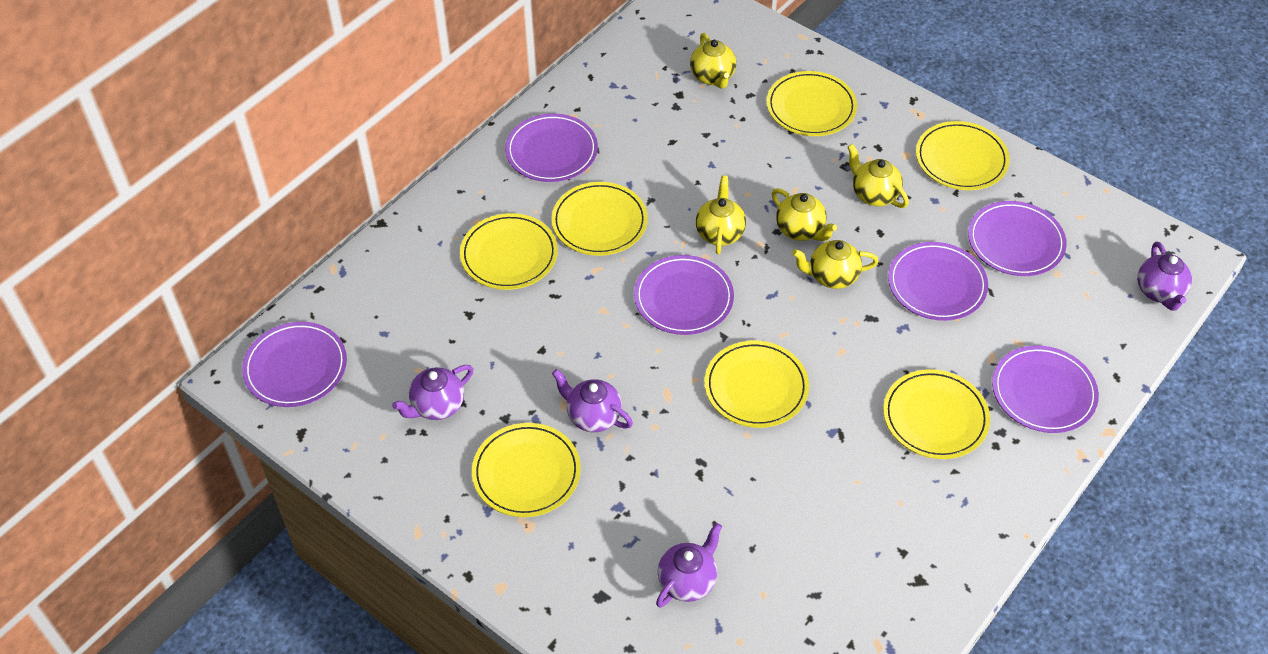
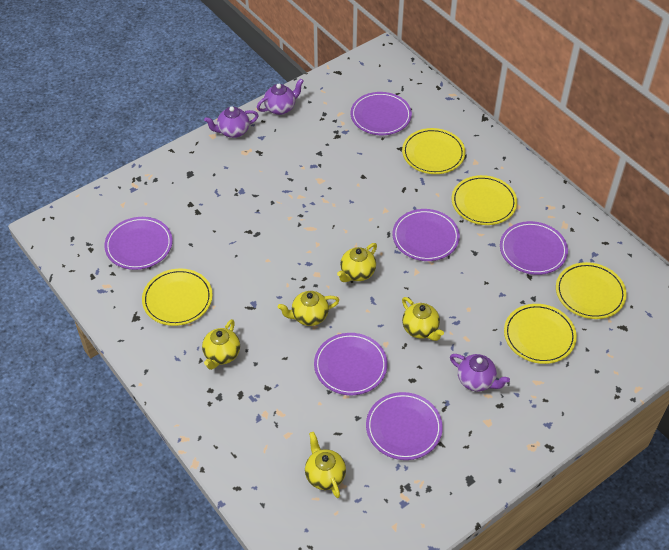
purple teapot: 4 -> 3
yellow plate: 7 -> 5

